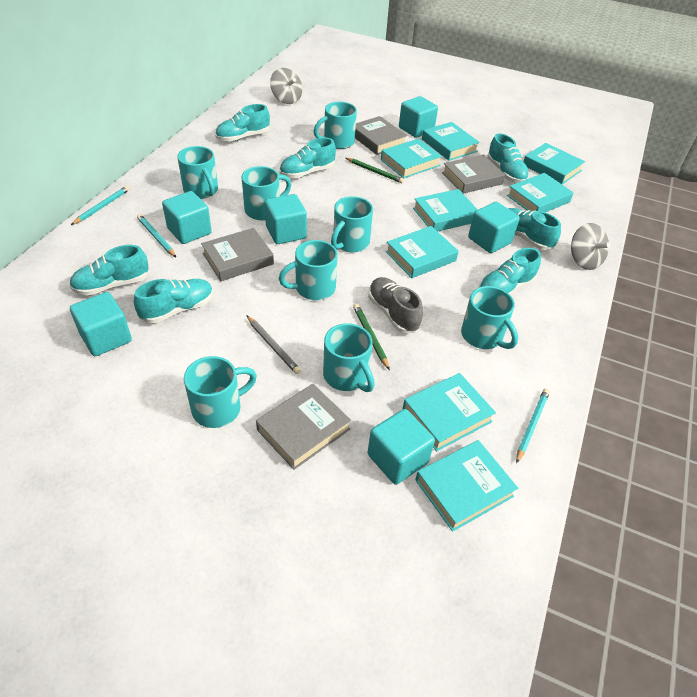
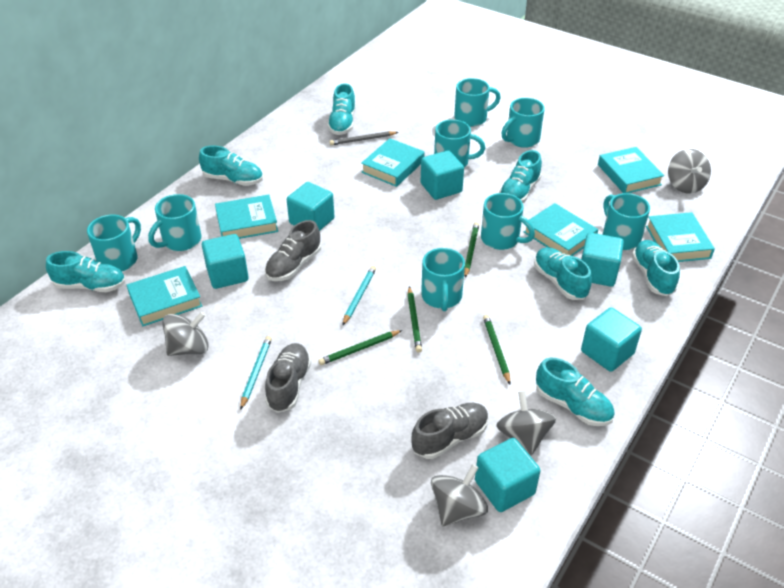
green pencil: 2 -> 4
grey book: 4 -> 0
grey shoe: 1 -> 3
grey spinning top: 2 -> 4
turquoise book: 8 -> 6
turquoise pencil: 3 -> 2

